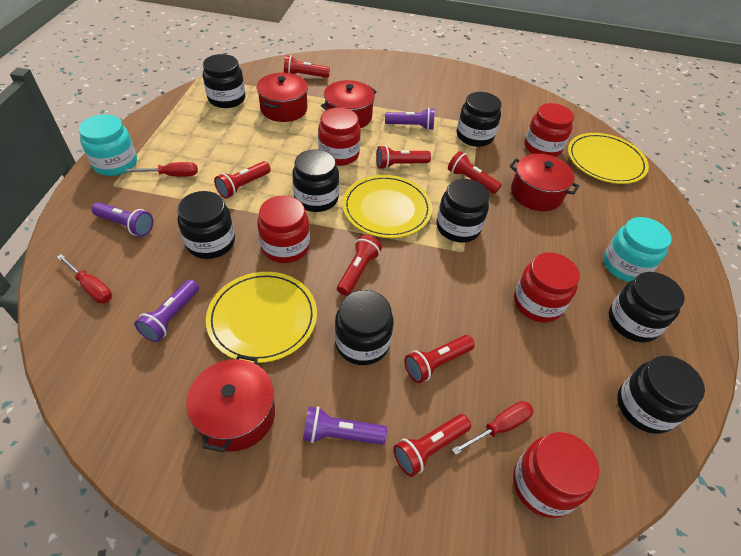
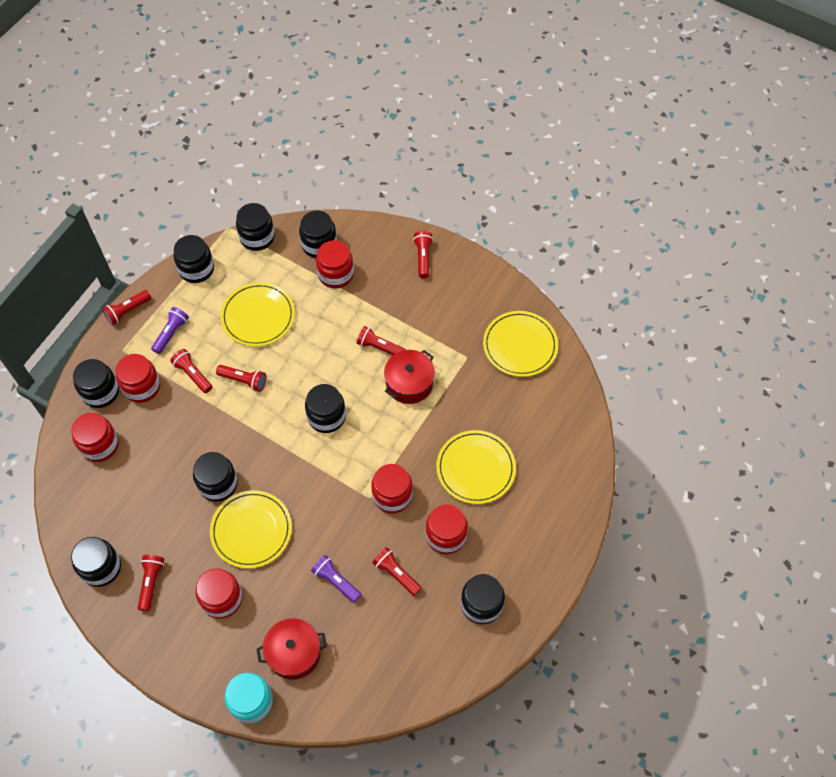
purple flashlight: 4 -> 2
red jar: 5 -> 6
red pot: 4 -> 2
red screwdriver: 3 -> 0
turquoise jar: 2 -> 1
yellow plate: 3 -> 4

